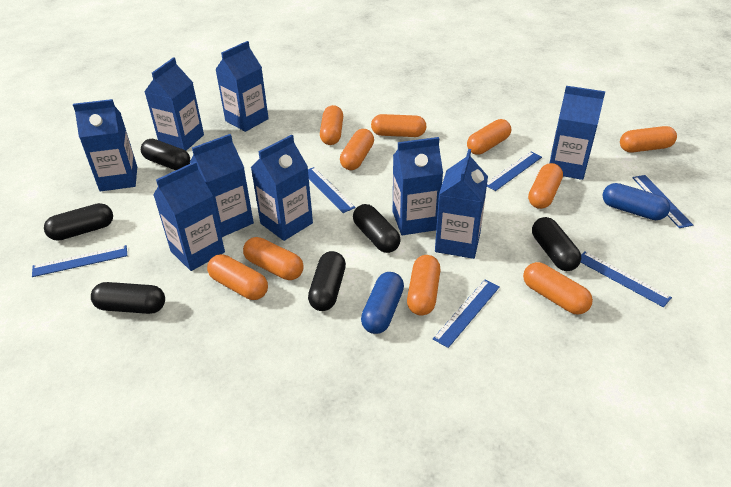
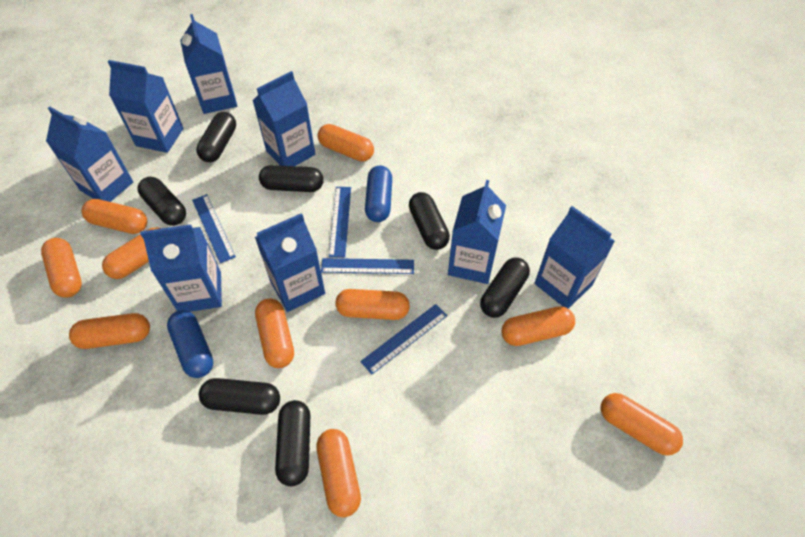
black capsule: 6 -> 7
blue carton: 9 -> 8
blue ruler: 6 -> 4

